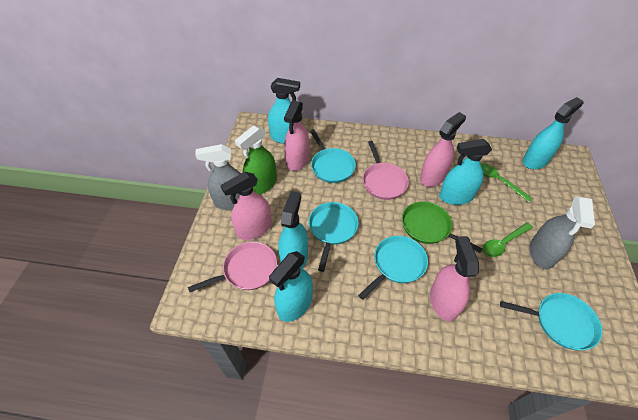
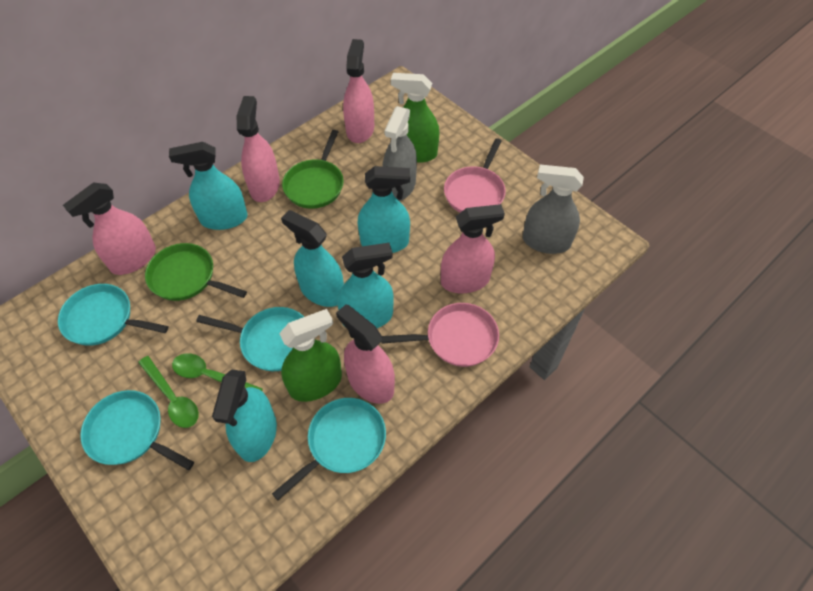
green pan: 1 -> 2
green spray bottle: 1 -> 2
pink spray bottle: 4 -> 5

